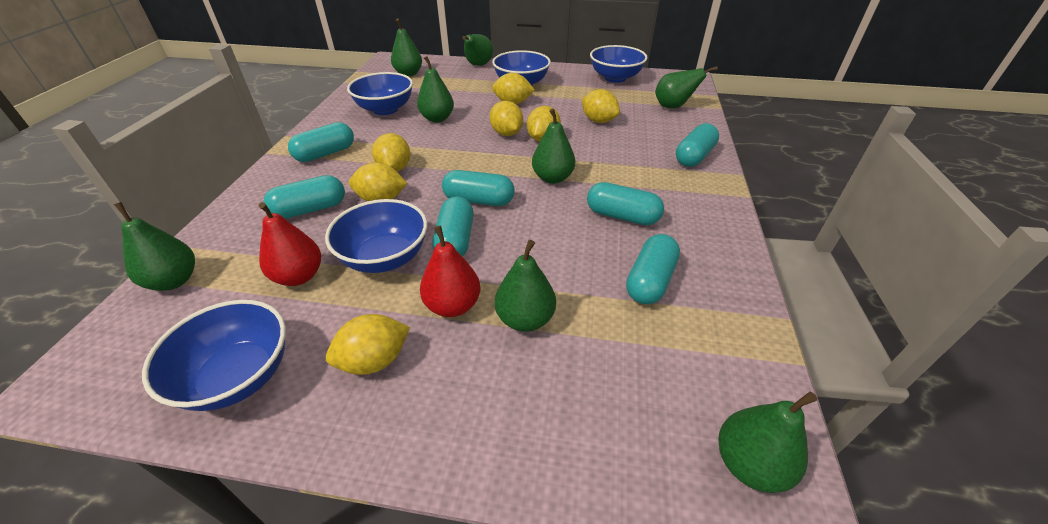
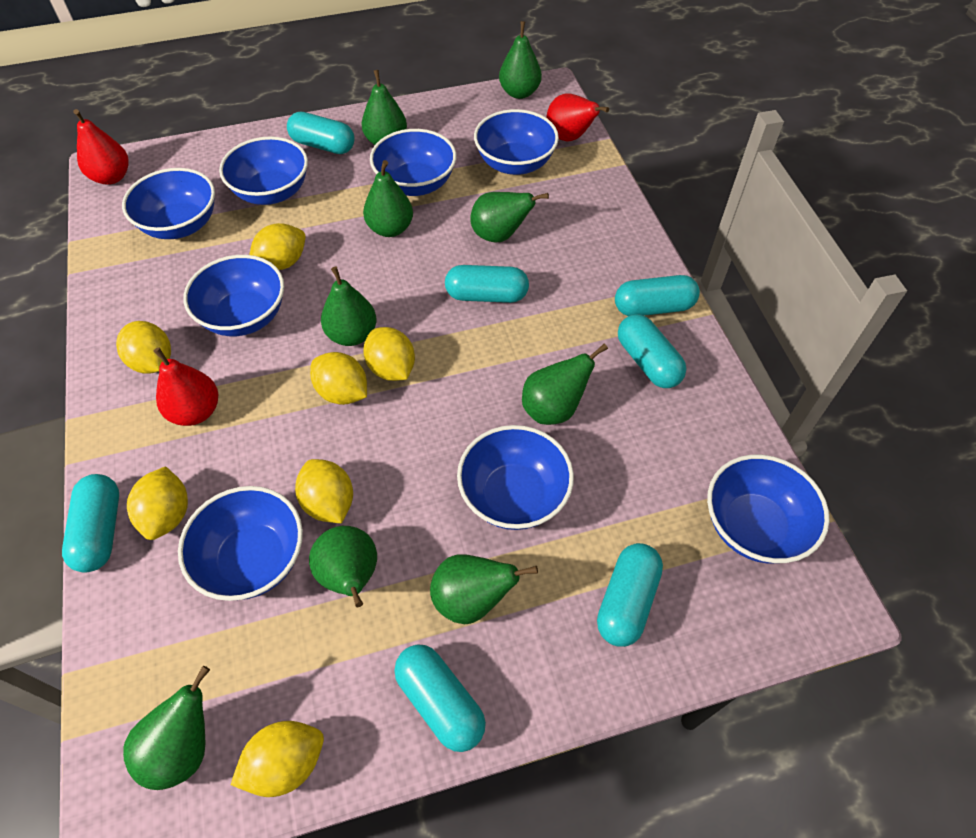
blue bowl: 5 -> 8
green pear: 8 -> 9
red pear: 2 -> 3

